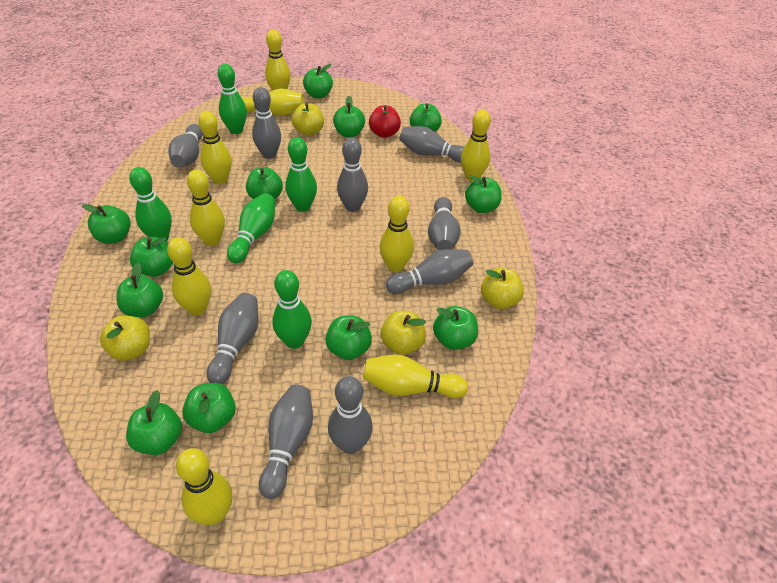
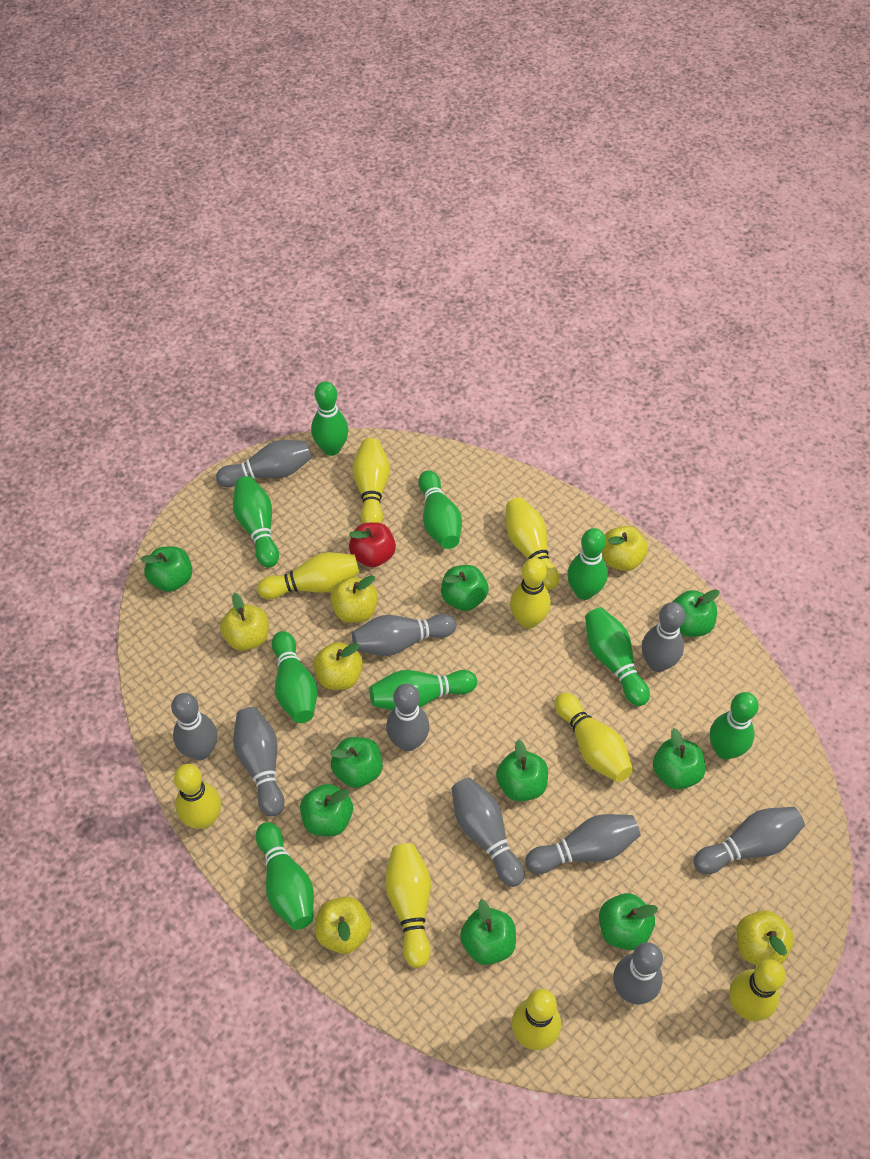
green apple: 12 -> 9
green bowling pin: 5 -> 9
grey bowling pin: 9 -> 10
yellow apple: 4 -> 6

